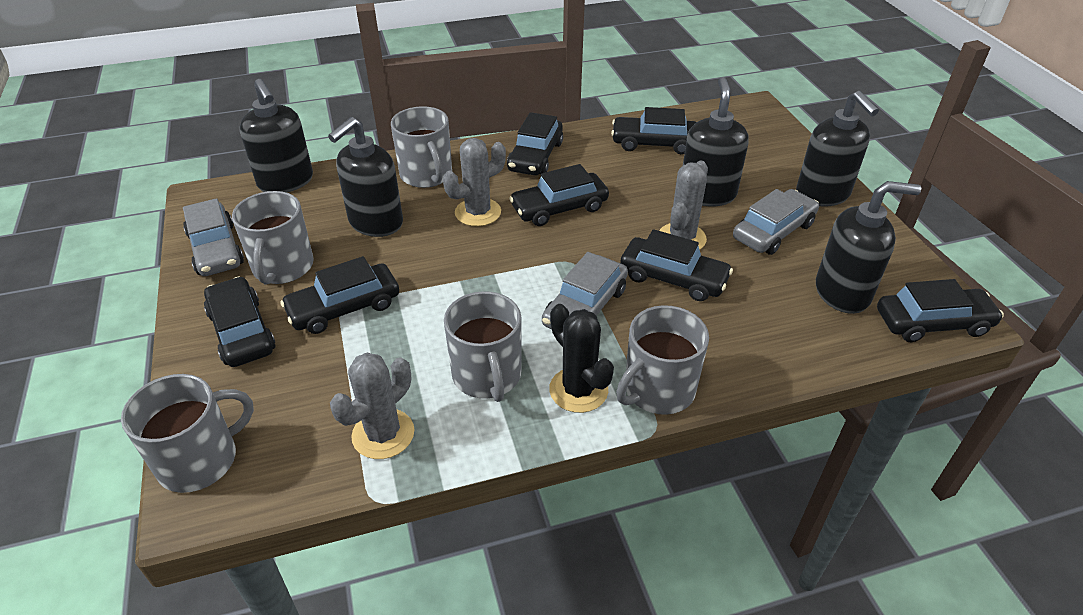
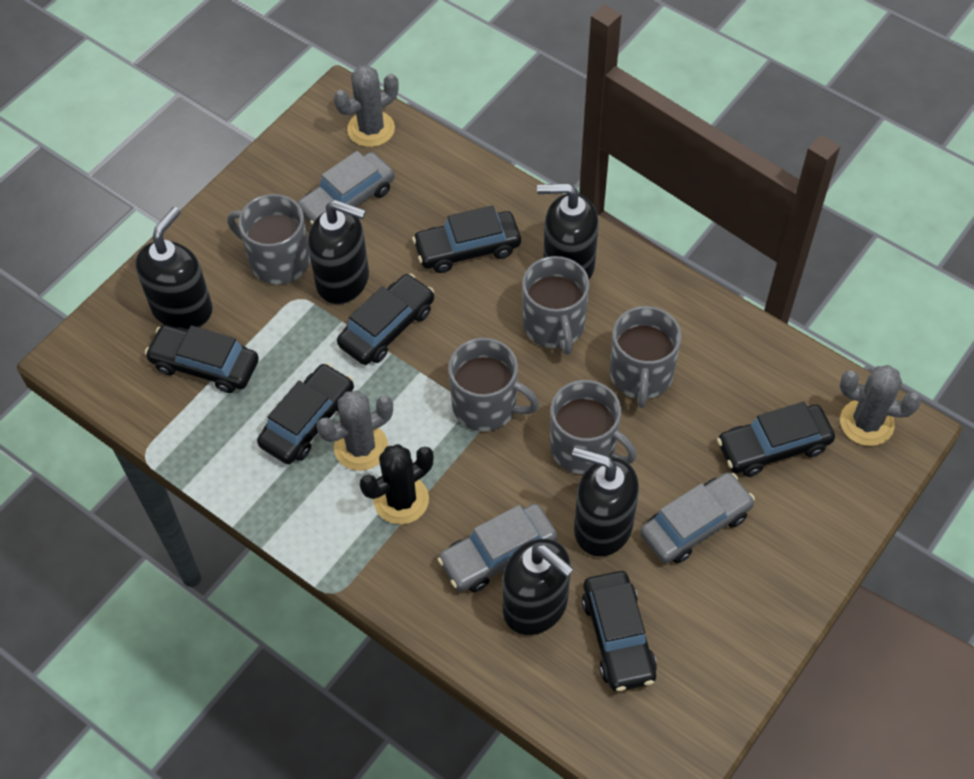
black car: 7 -> 6

